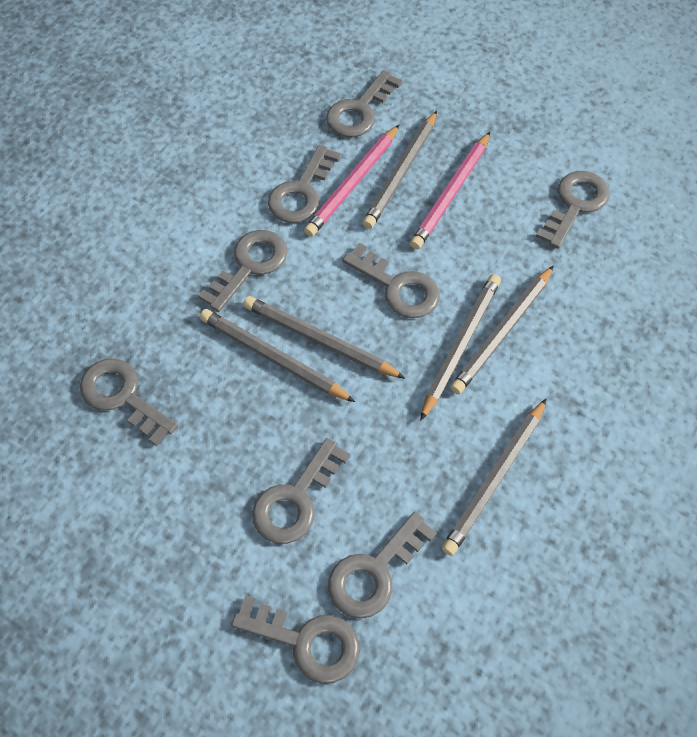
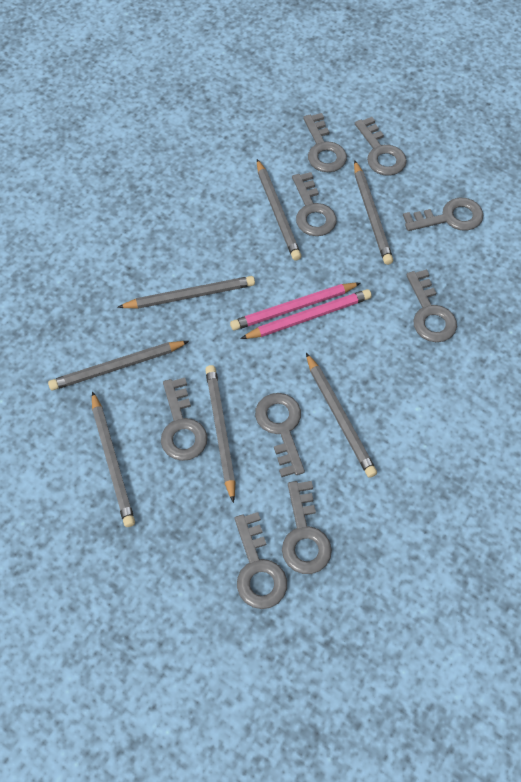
grey pencil: 6 -> 7

